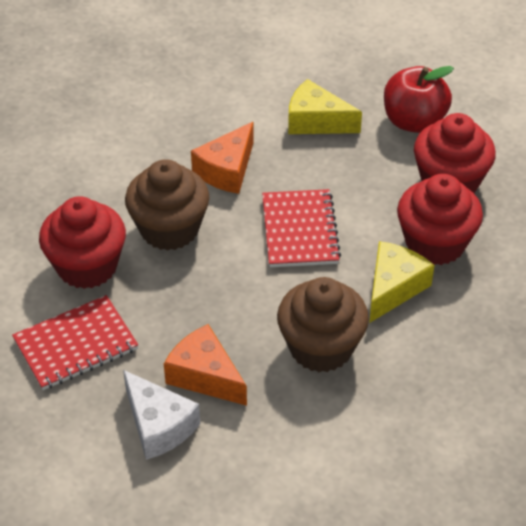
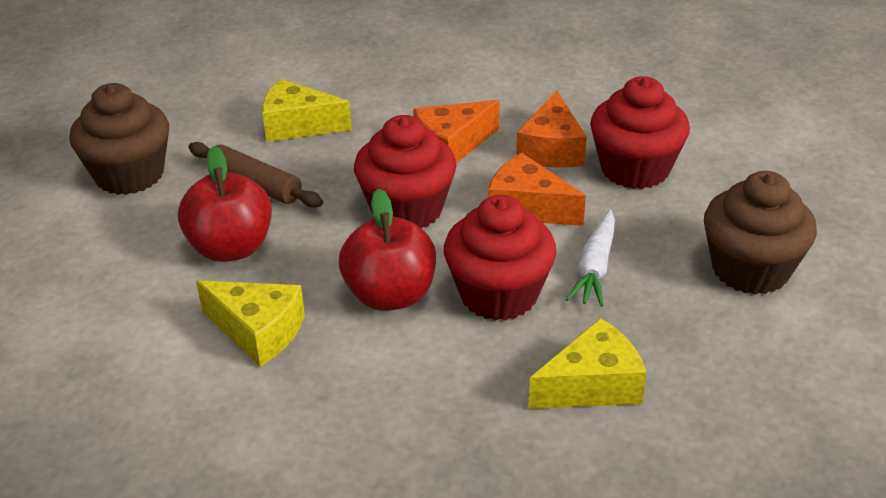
brown rolling pin: 0 -> 1
orange cheese: 2 -> 3
red apple: 1 -> 2
red notebook: 2 -> 0
white carrot: 0 -> 1
white cheese: 1 -> 0
yellow cheese: 2 -> 3

